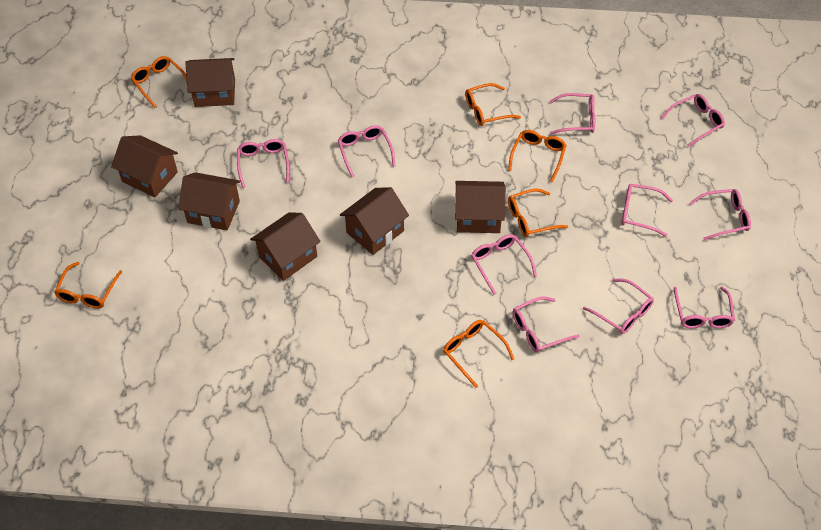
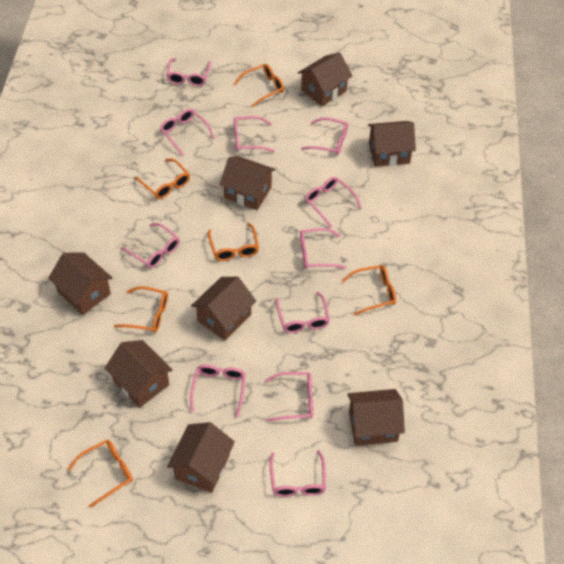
brown house: 6 -> 8
pink glasses: 10 -> 11

